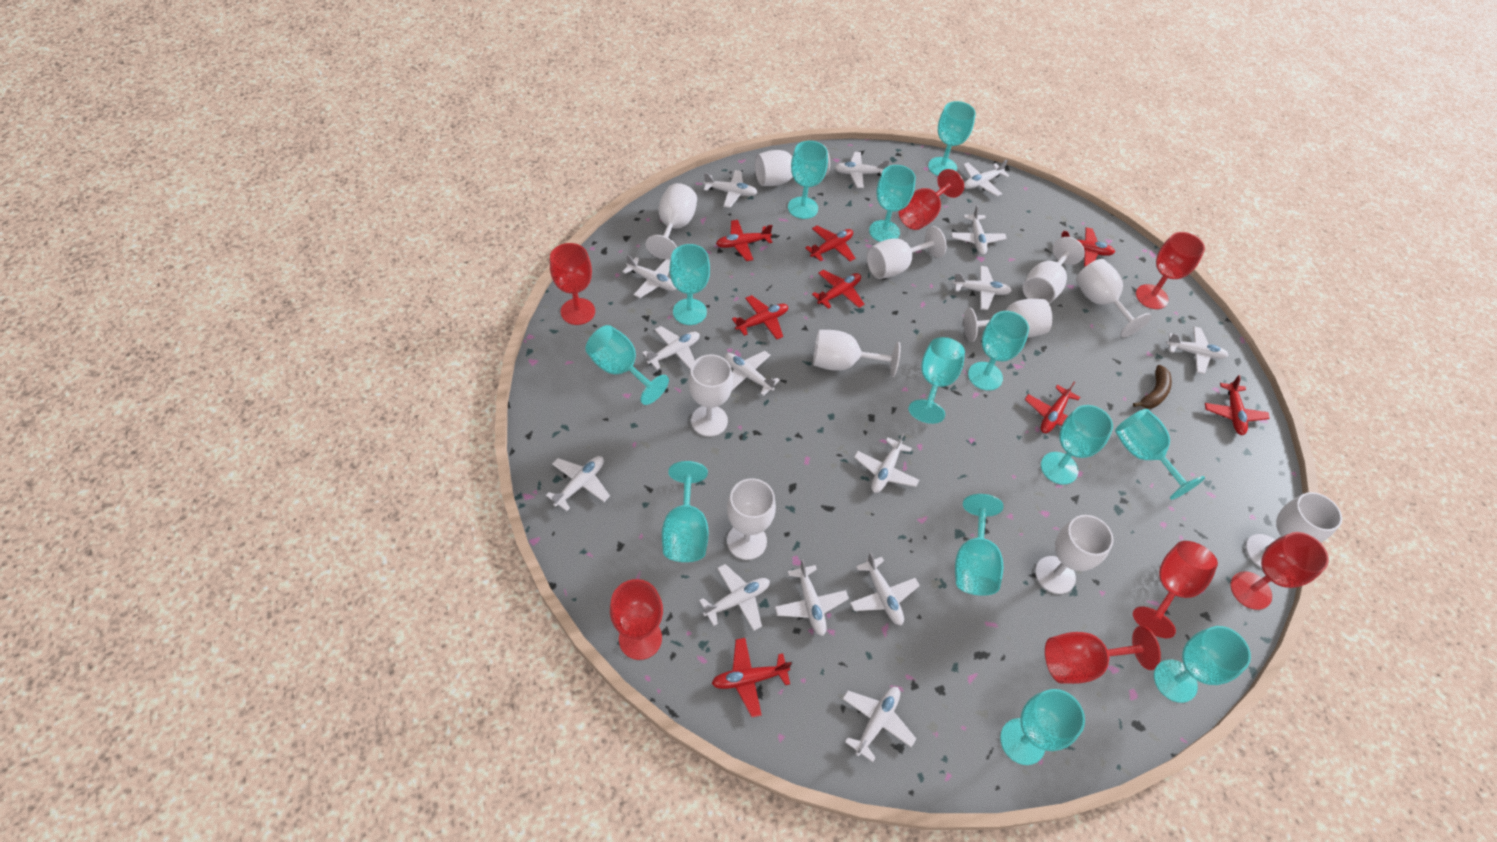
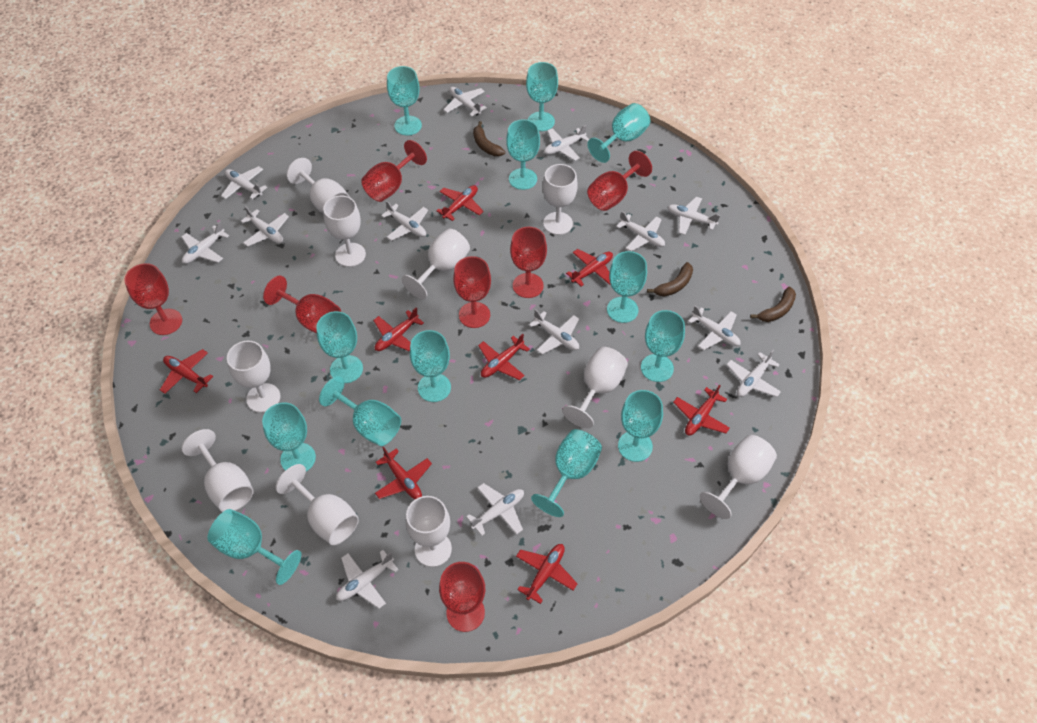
brown banana: 1 -> 3
white goblet: 11 -> 10
white plane: 15 -> 13

